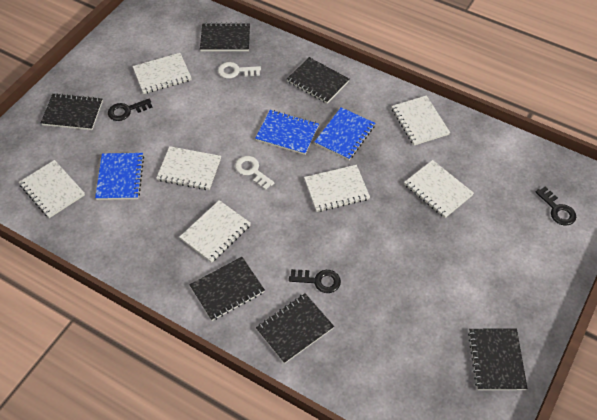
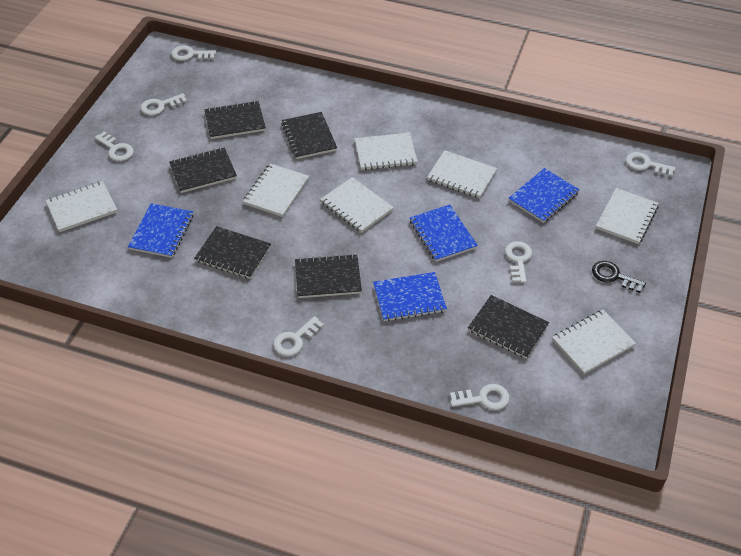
black key: 3 -> 1
blue notebook: 3 -> 4
white key: 2 -> 7

